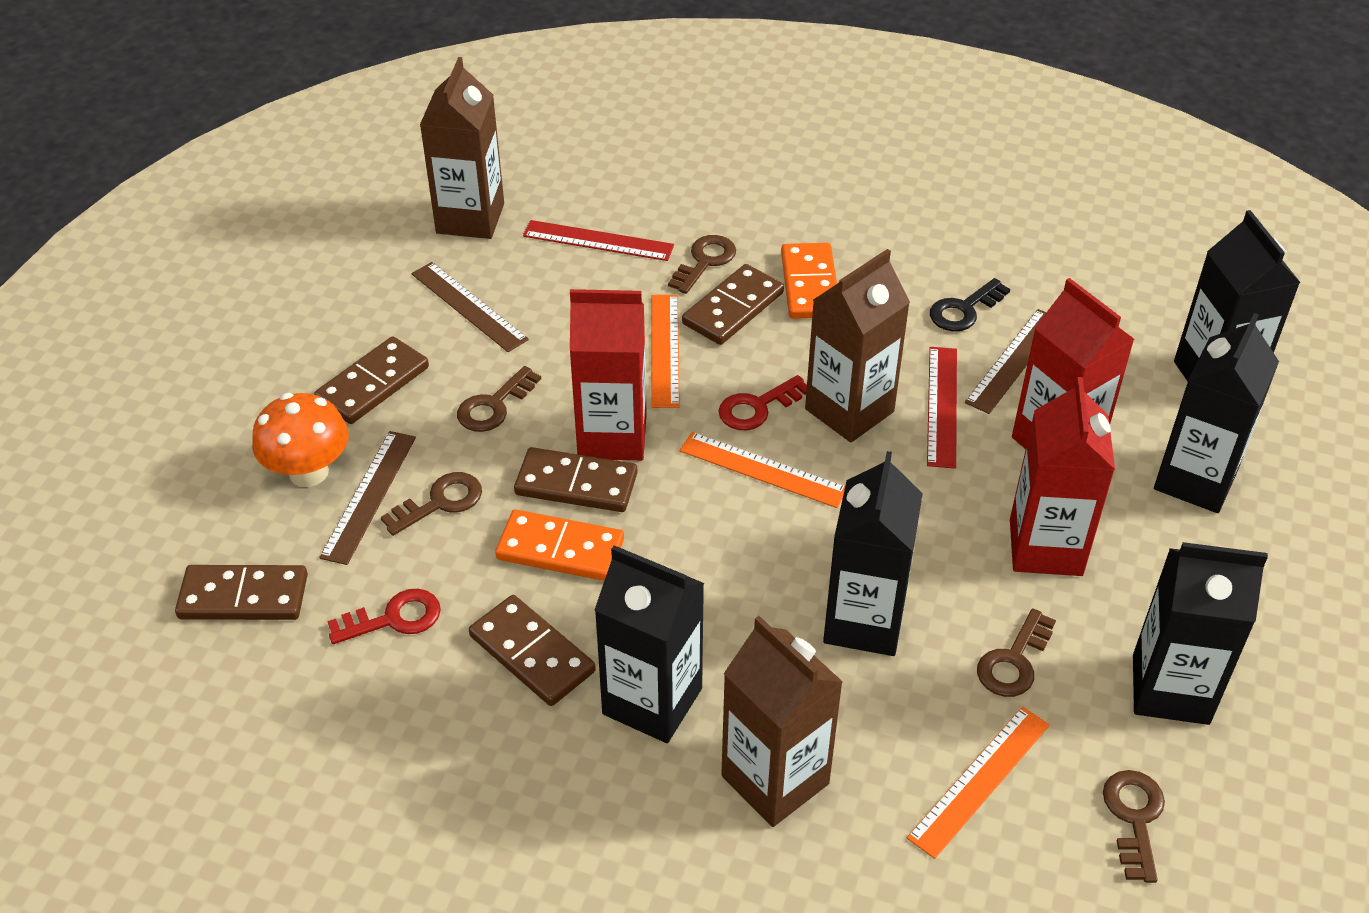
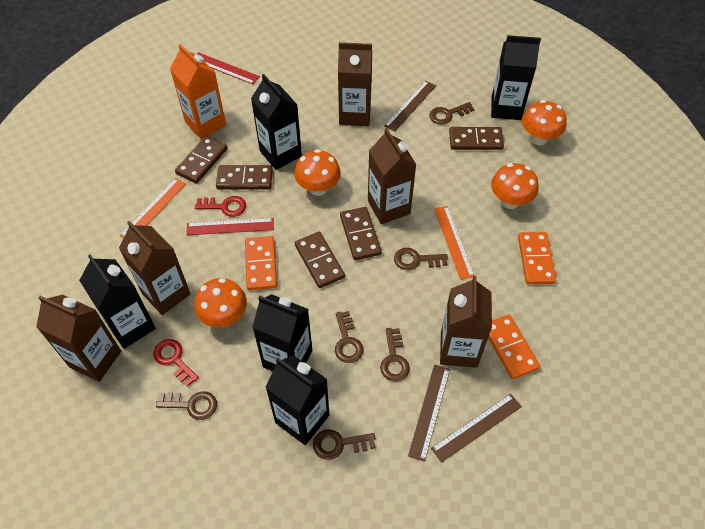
black key: 1 -> 0
brown carton: 3 -> 5
brown key: 5 -> 6
orange carton: 0 -> 1
orange domino: 2 -> 3
orange mushroom: 1 -> 4
orange ruler: 3 -> 2
red carton: 3 -> 0

